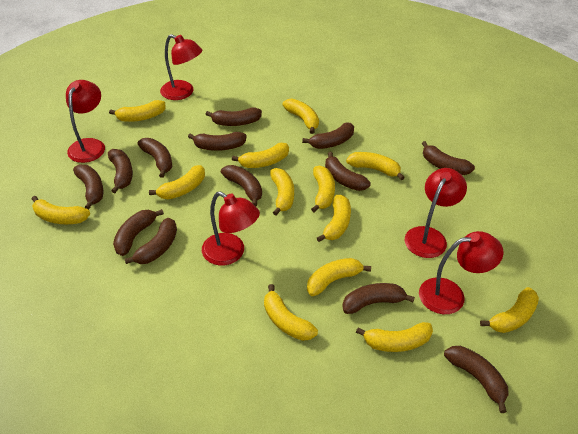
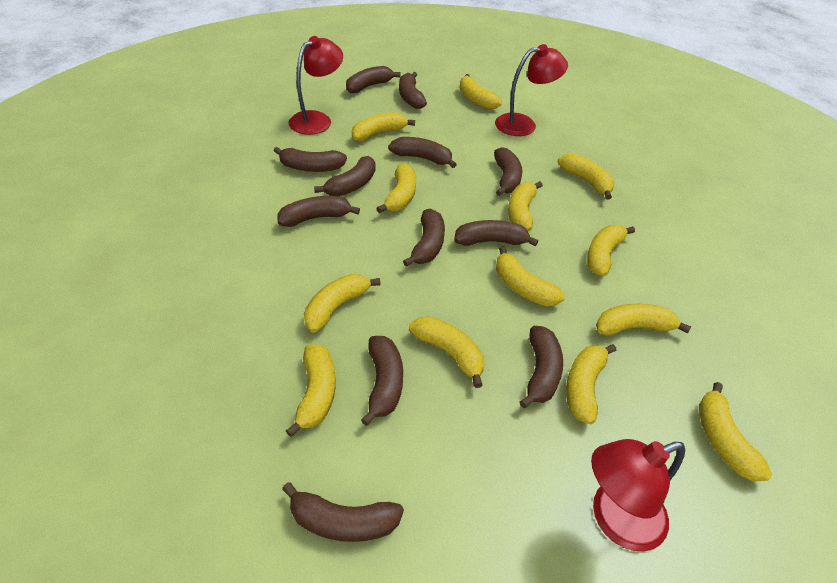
brown banana: 13 -> 12
red lamp: 5 -> 3

